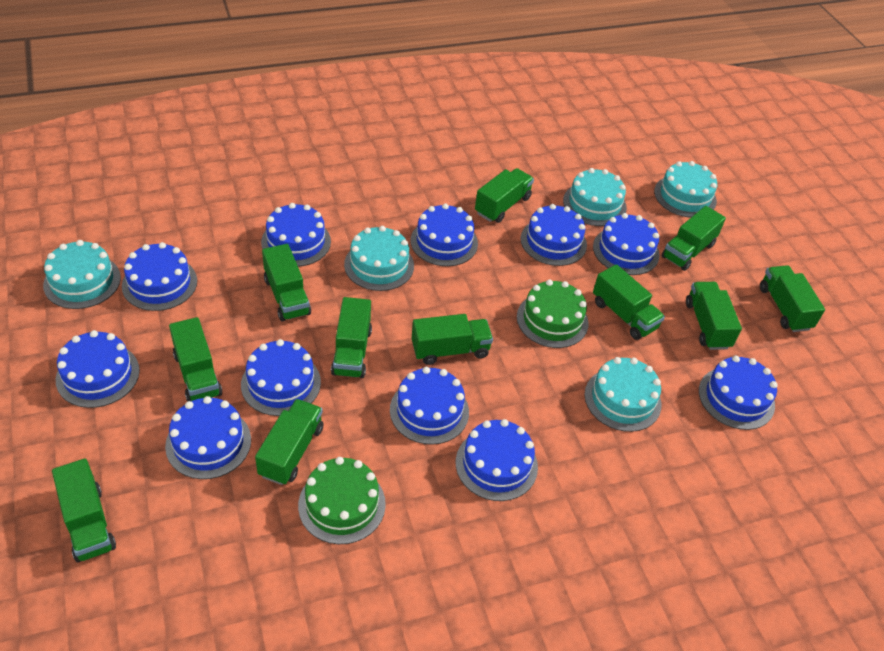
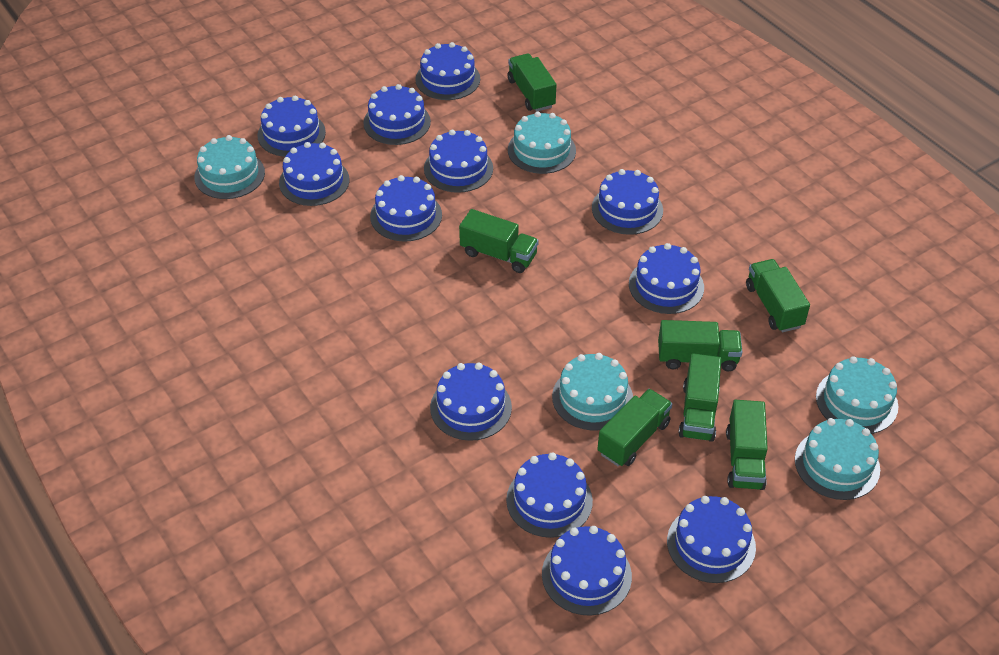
blue cake: 11 -> 12
green cake: 2 -> 0
green truck: 11 -> 7

